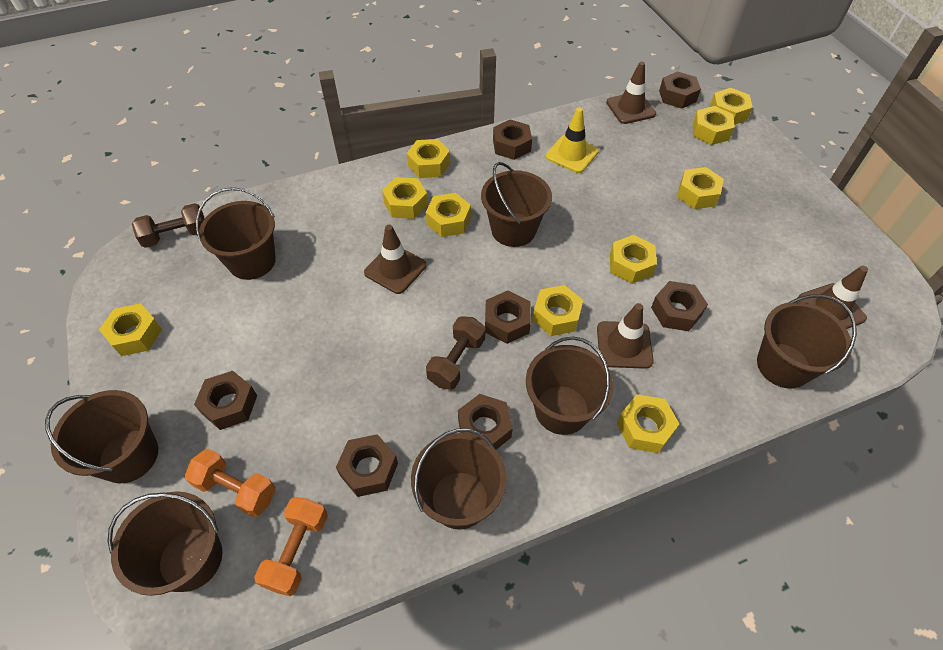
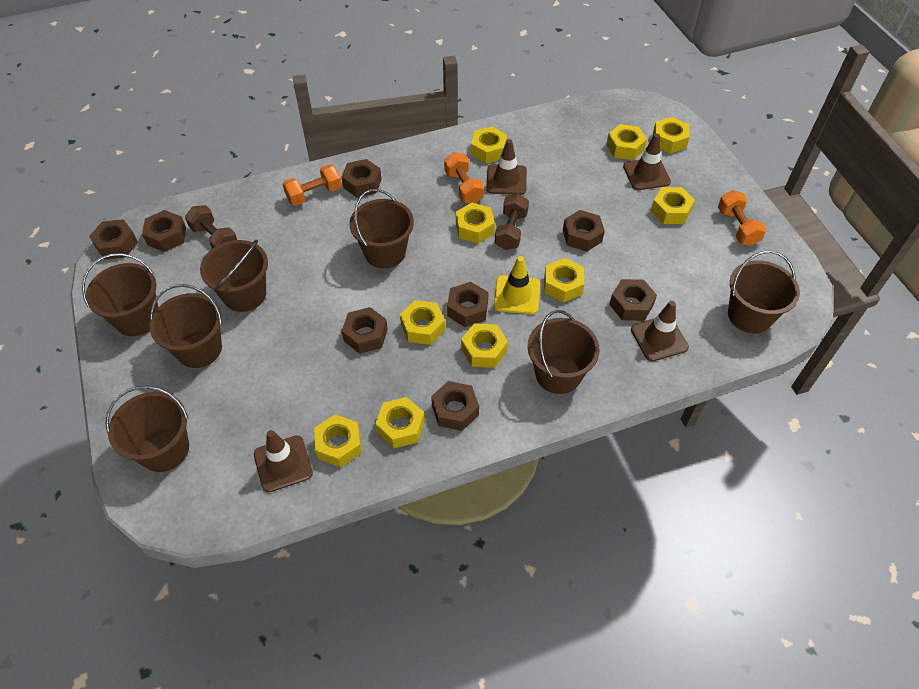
brown nut: 7 -> 8
orange dumbbell: 2 -> 3

